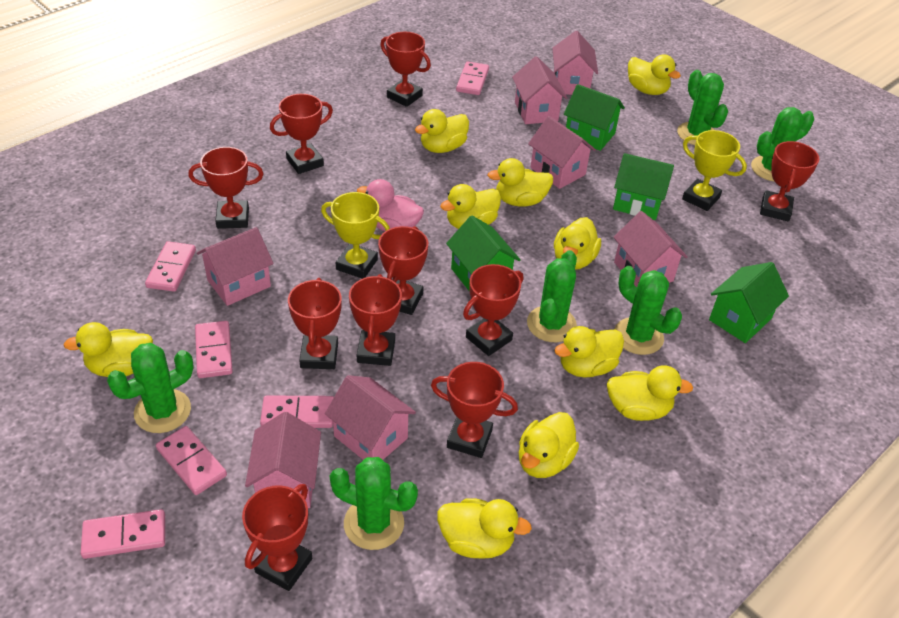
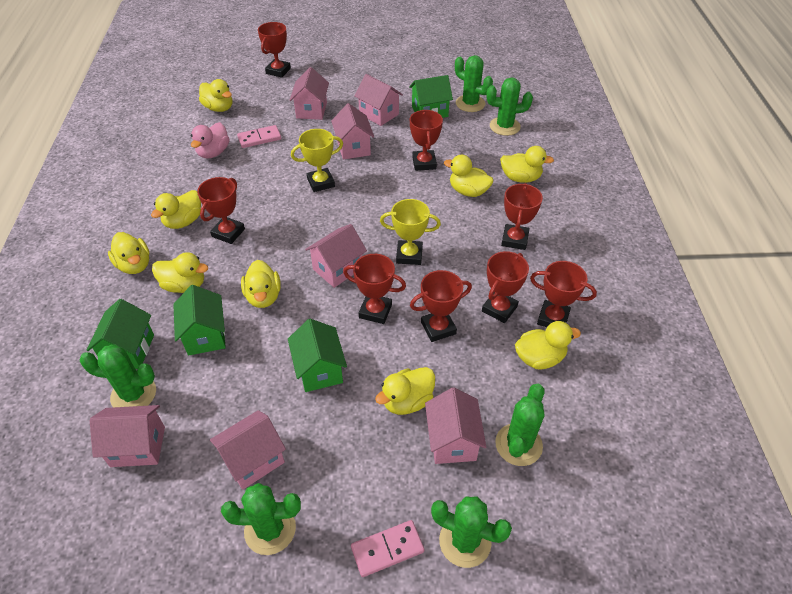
pink domino: 6 -> 2
red trophy: 10 -> 8
yellow duck: 10 -> 9

